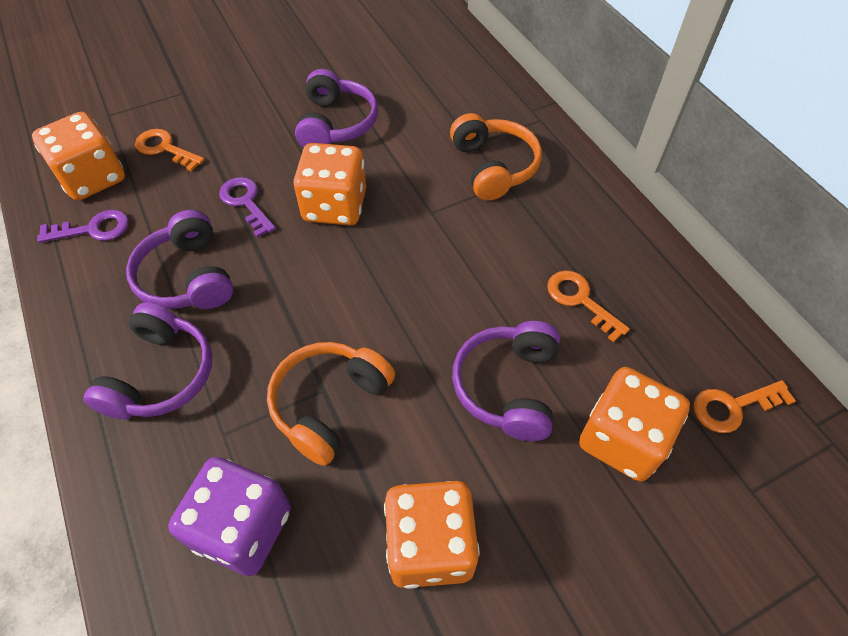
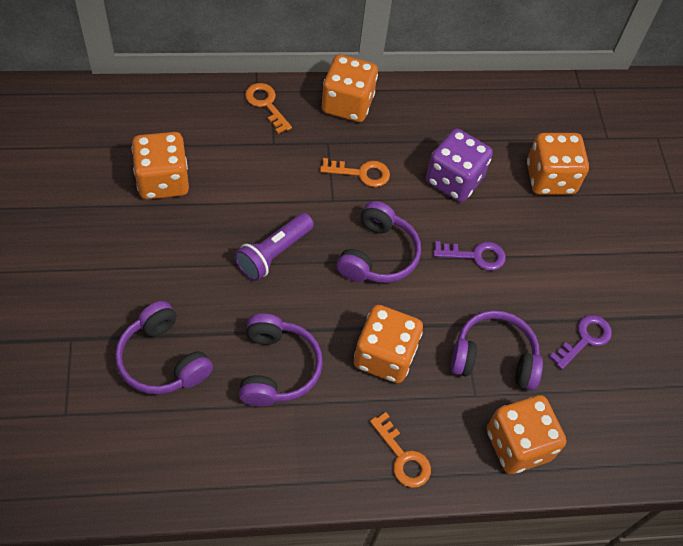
orange dice: 4 -> 5
orange headphones: 2 -> 0
purple flashlight: 0 -> 1

